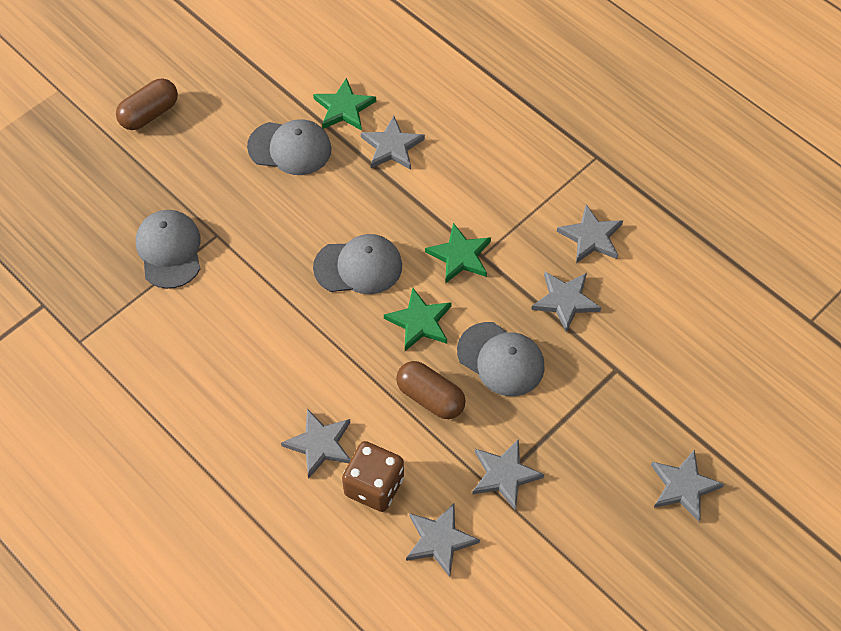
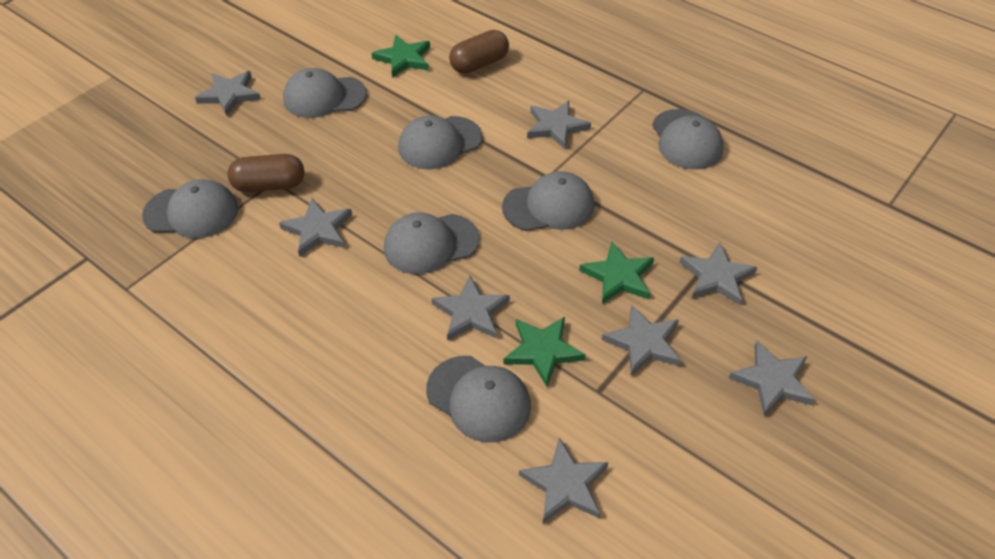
brown dice: 1 -> 0
grey cap: 4 -> 7
grey star: 7 -> 8

